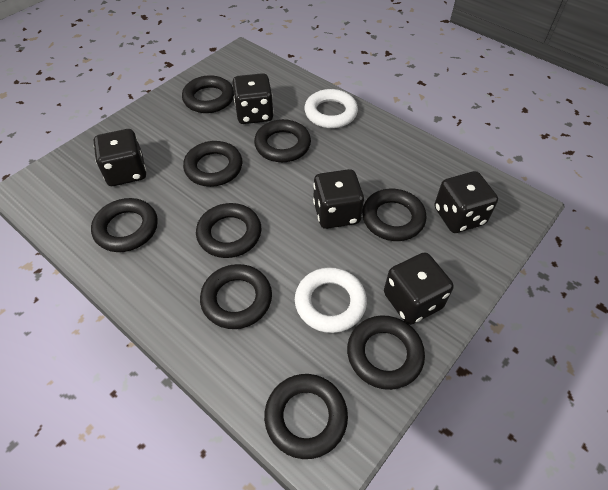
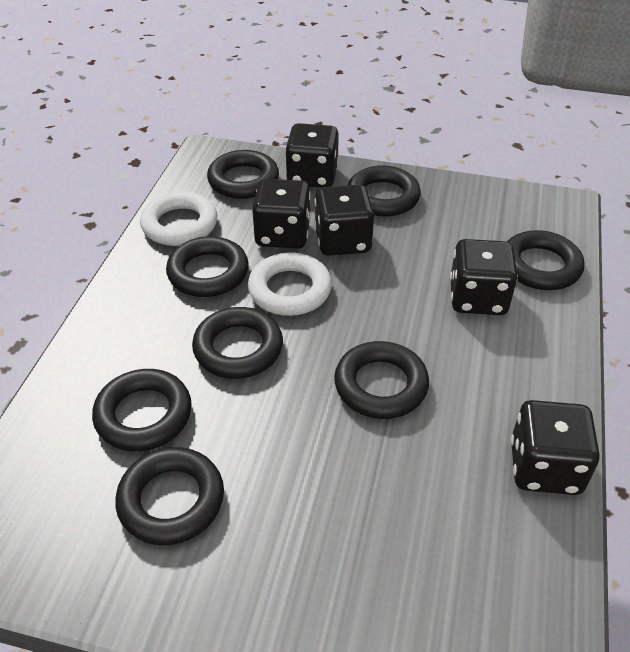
black ring: 9 -> 8

